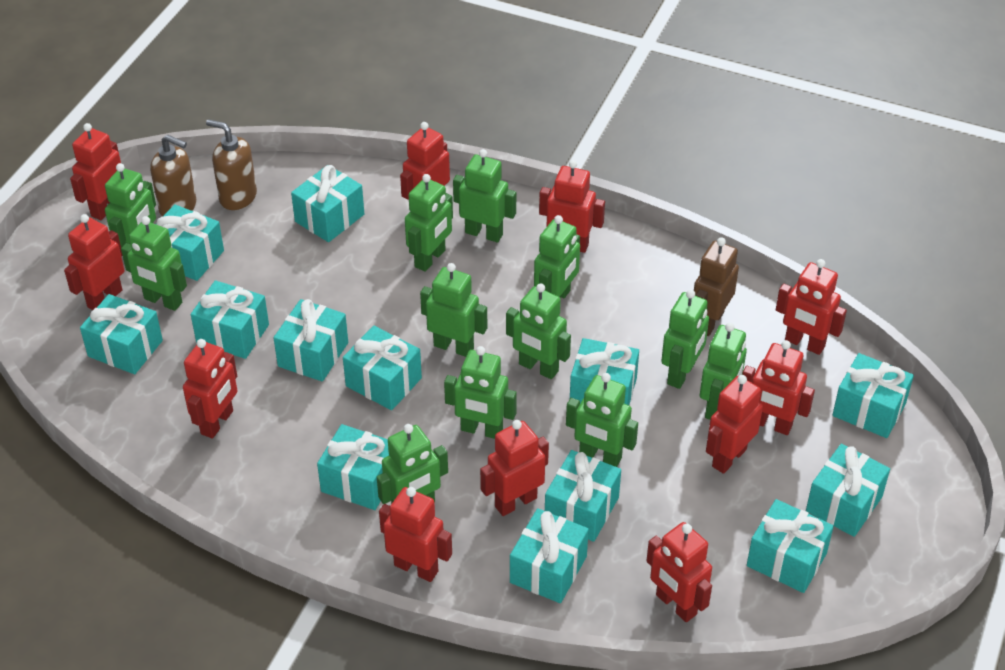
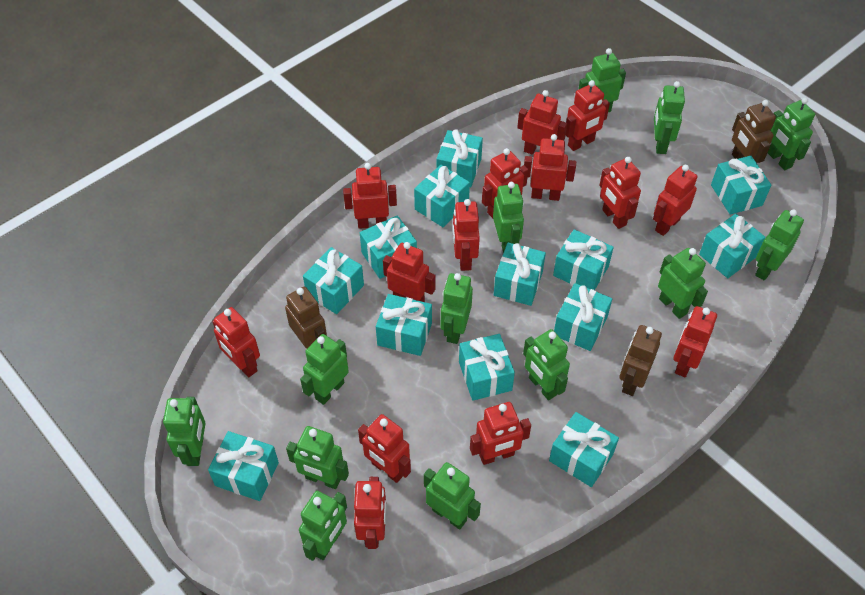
brown robot: 1 -> 3
brown soap dispenser: 2 -> 0
green robot: 12 -> 13
red robot: 11 -> 14

